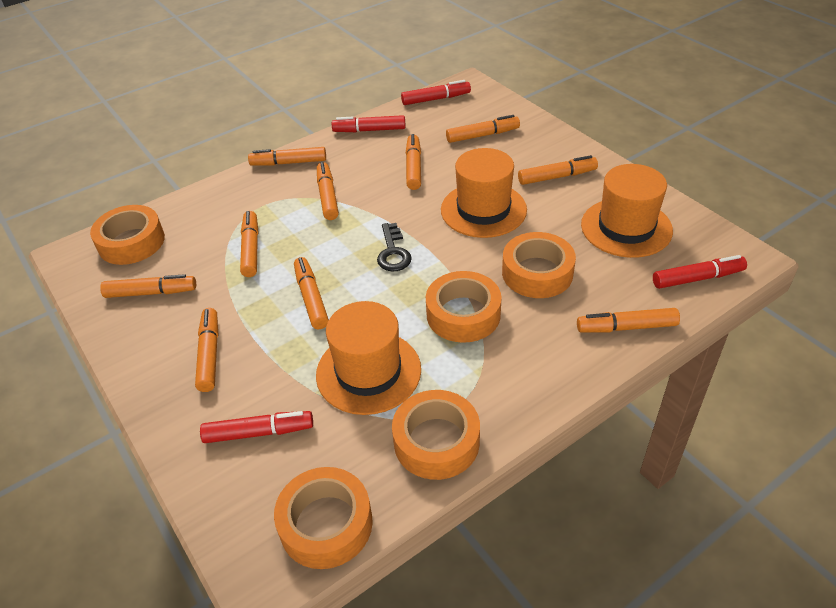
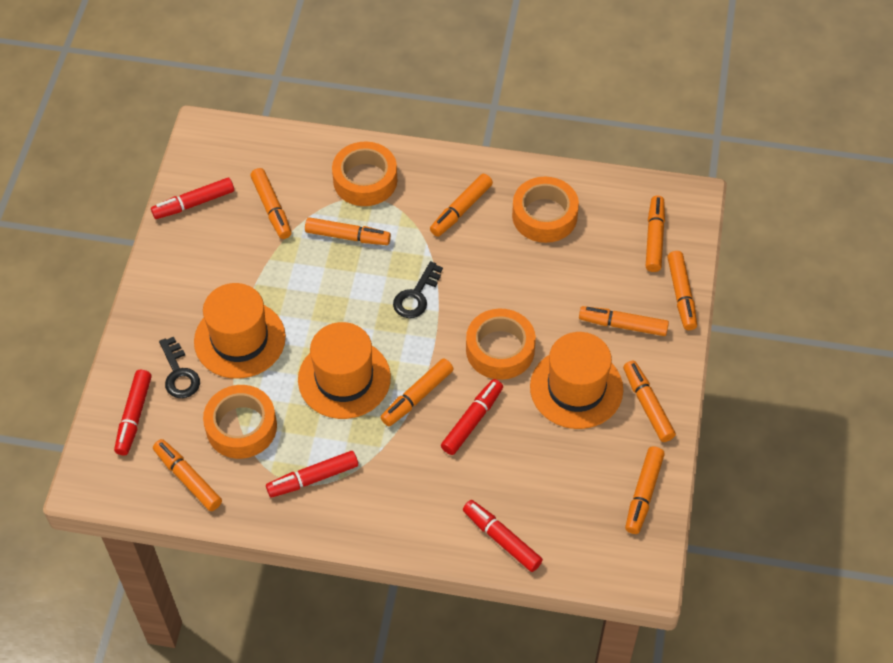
black key: 1 -> 2
orange tape: 5 -> 4
red marker: 4 -> 5

